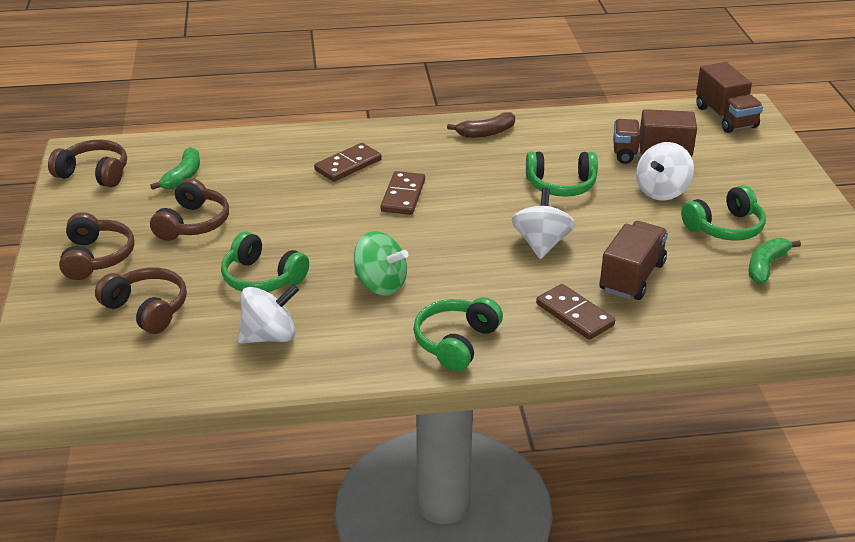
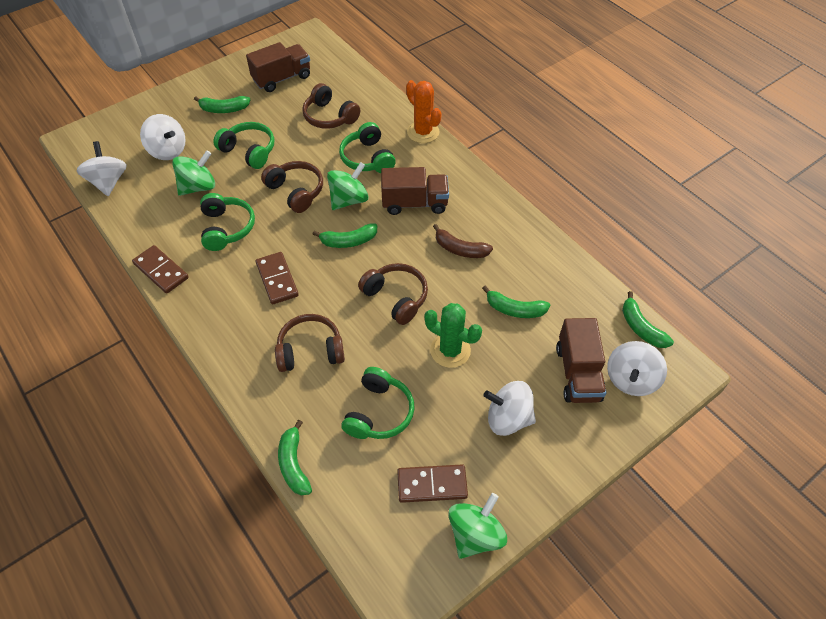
green banana: 2 -> 5
green cactus: 0 -> 1
green spinning top: 1 -> 3
orange cactus: 0 -> 1
white spinning top: 3 -> 4

